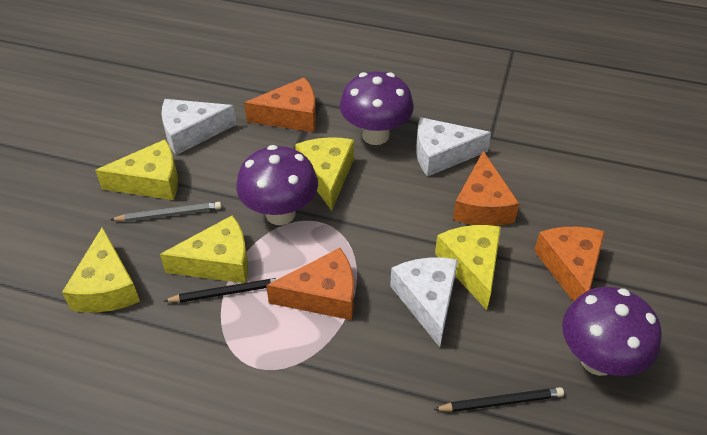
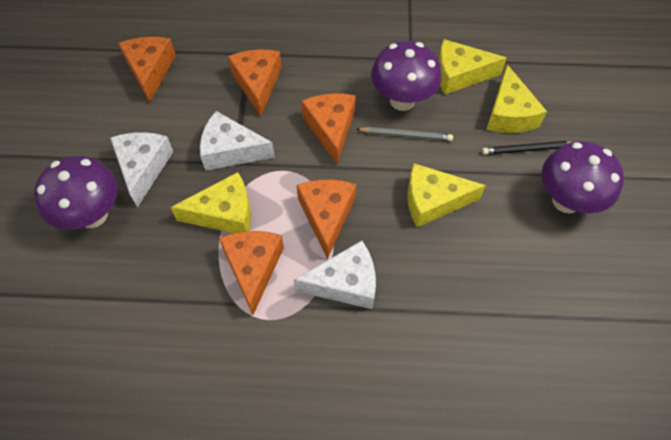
black pencil: 2 -> 1
orange cheese: 4 -> 5
yellow cheese: 5 -> 4

